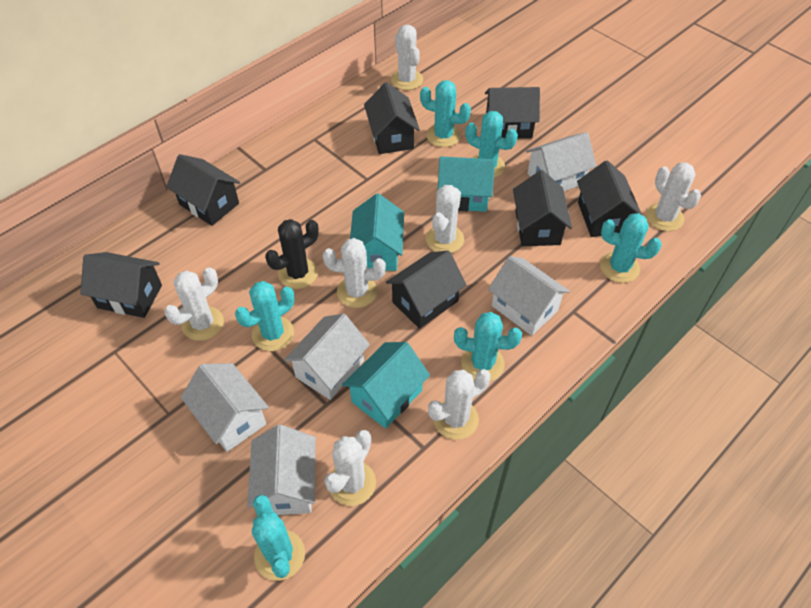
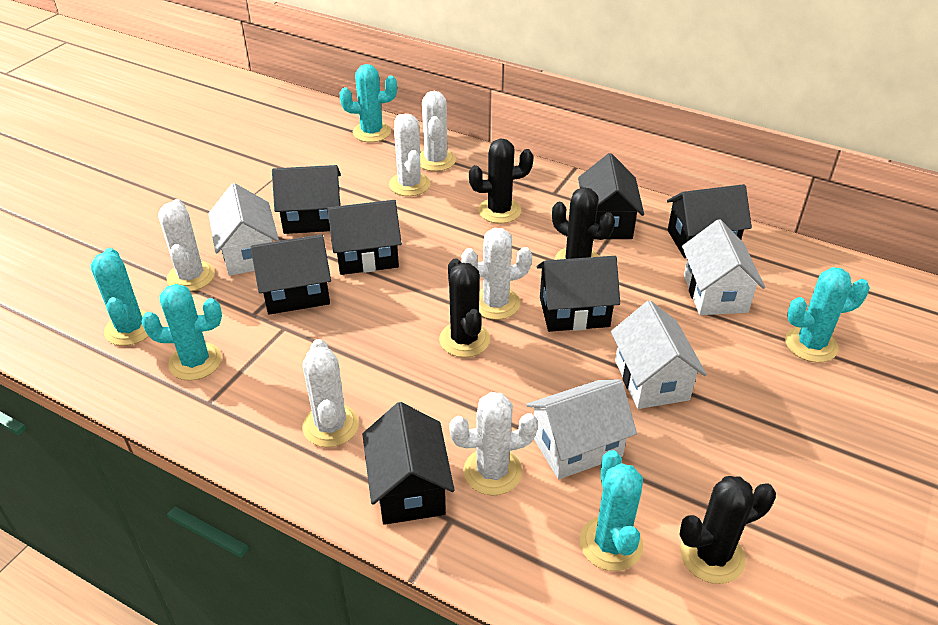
black cactus: 1 -> 4
turquoise cactus: 6 -> 5
turquoise house: 3 -> 0
white cactus: 7 -> 6
white house: 5 -> 4

